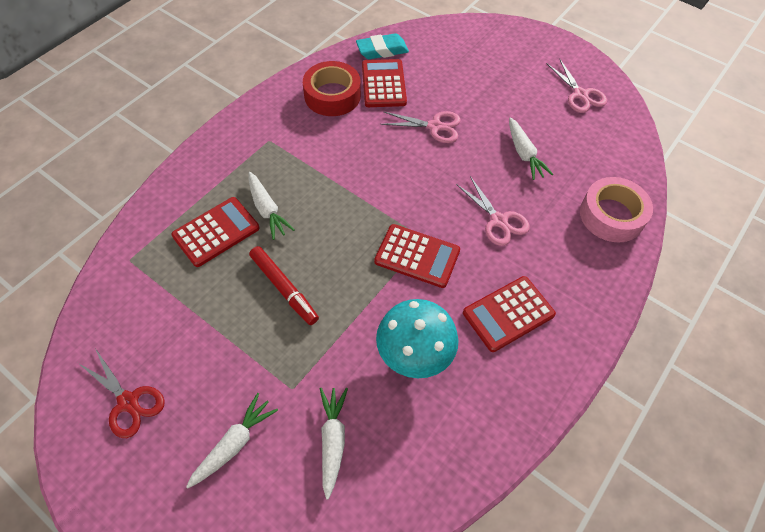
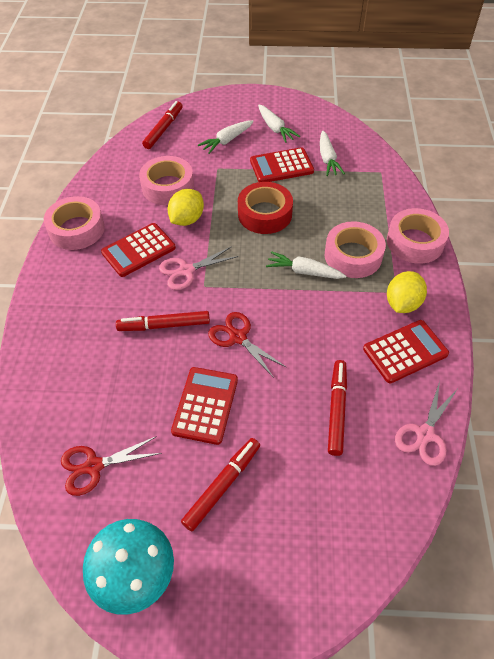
pink scissors: 3 -> 2
pink tape: 1 -> 4
red marker: 1 -> 4
red scissors: 1 -> 2
turquoise eraser: 1 -> 0
yellow lemon: 0 -> 2

